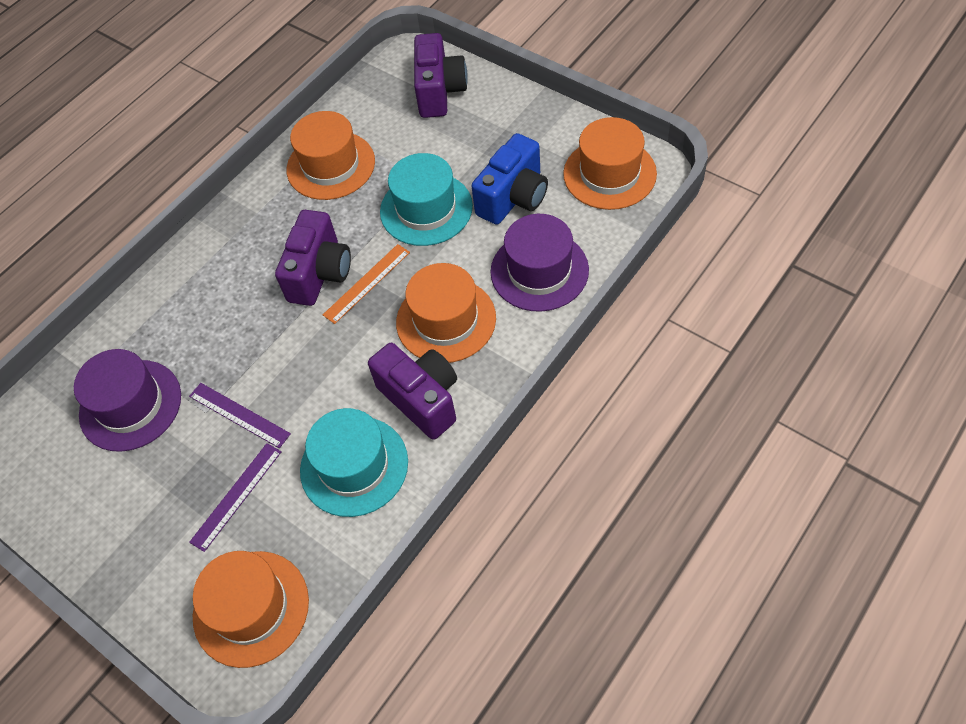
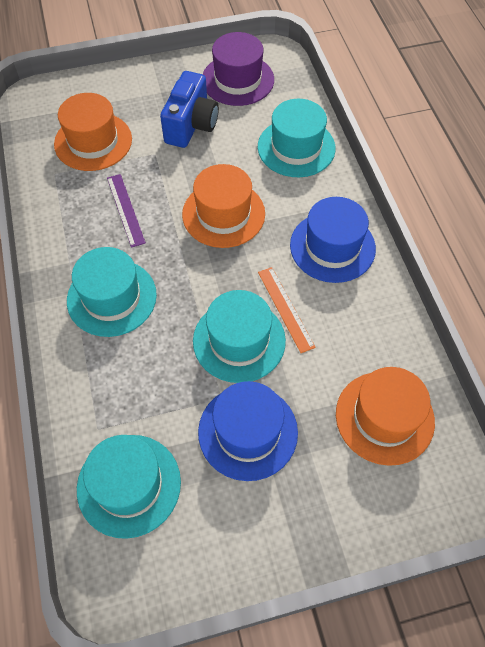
blue hat: 0 -> 2
orange hat: 4 -> 3
purple camera: 3 -> 0
purple hat: 2 -> 1
purple ruler: 2 -> 1
turquoise hat: 2 -> 4

